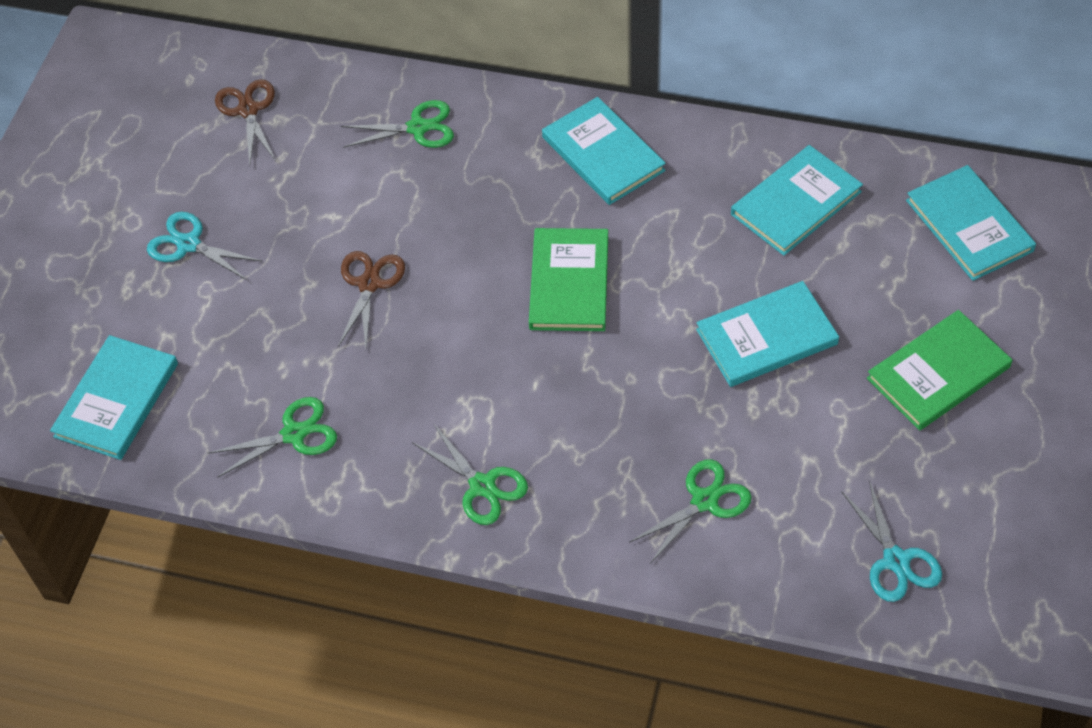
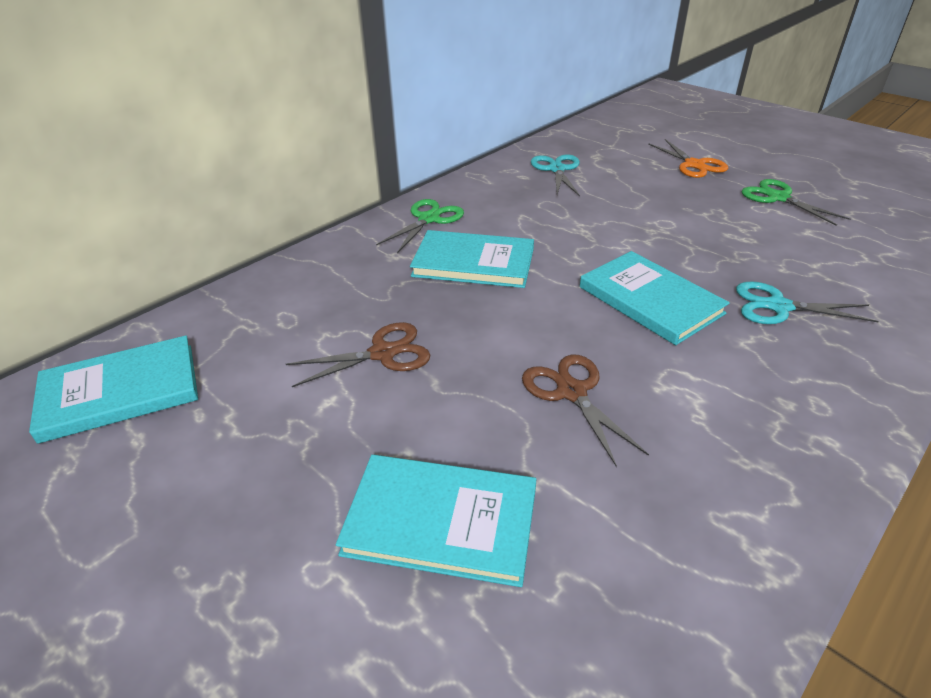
green book: 2 -> 0
green scissors: 4 -> 2
orange scissors: 0 -> 1
turquoise book: 5 -> 4

